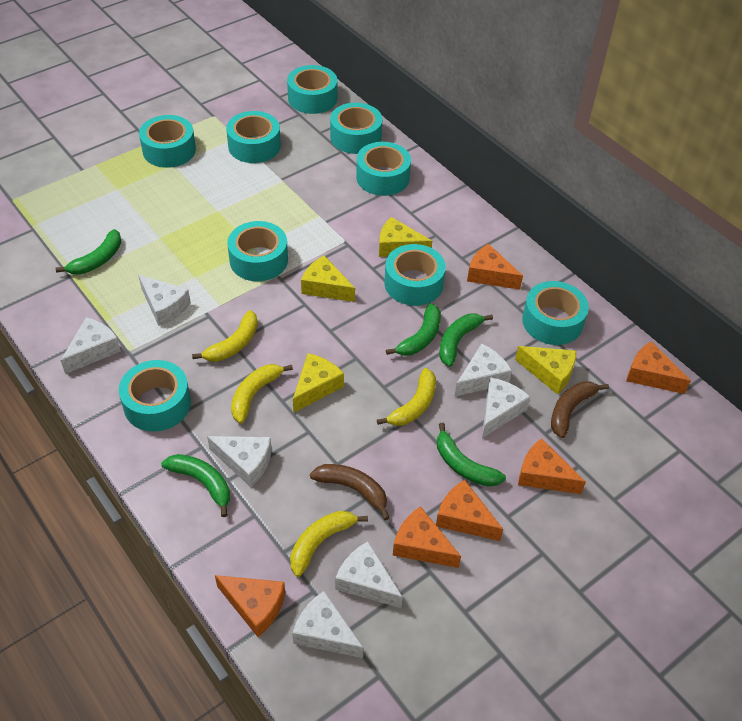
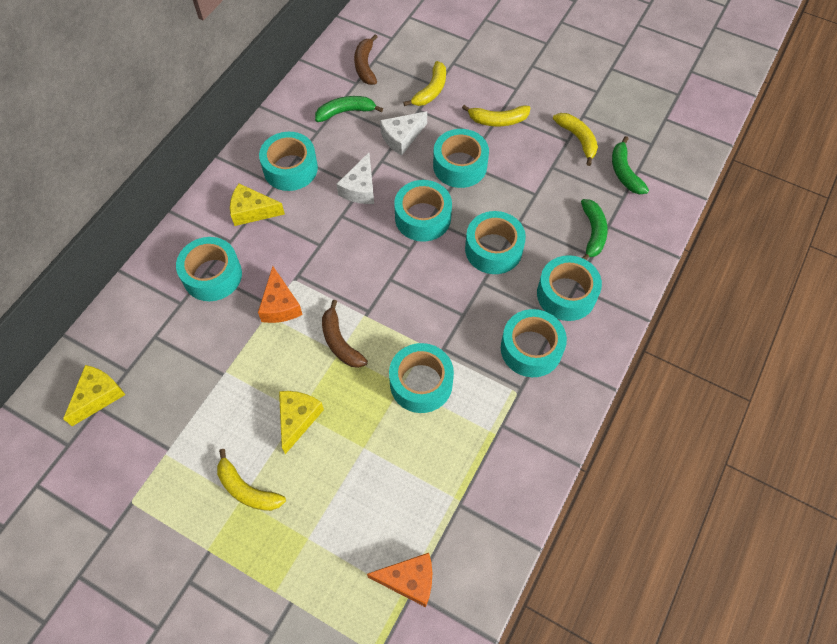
green banana: 5 -> 3
orange cheese: 6 -> 2
turquoise tape: 9 -> 8
white cheese: 7 -> 2
yellow cheese: 4 -> 3

